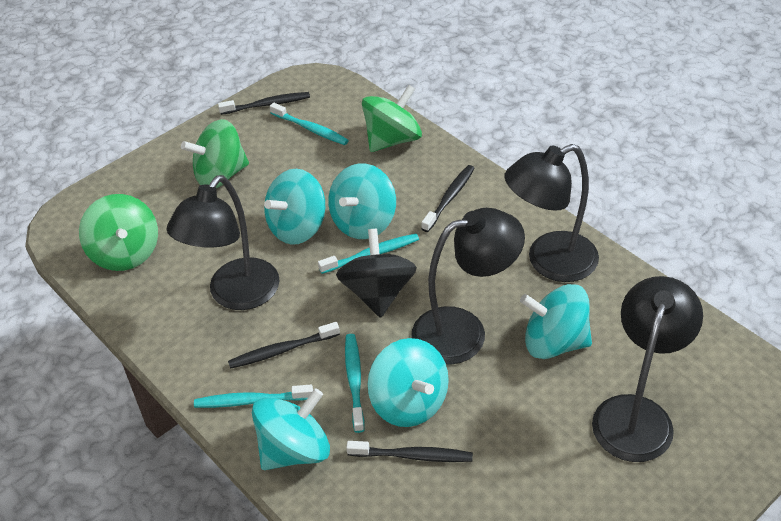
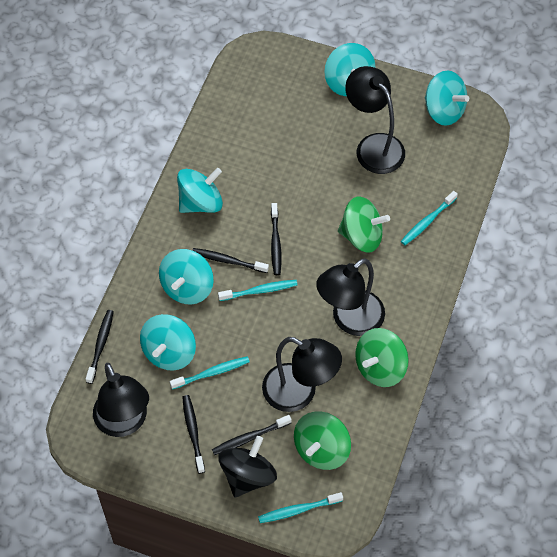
black toothbrush: 4 -> 5

